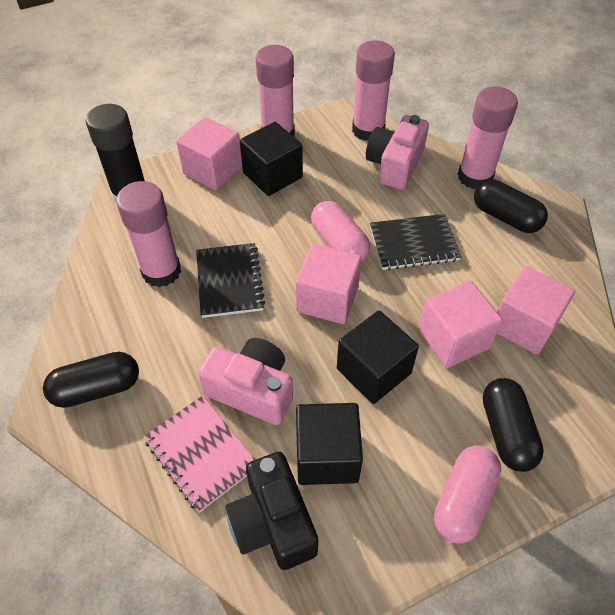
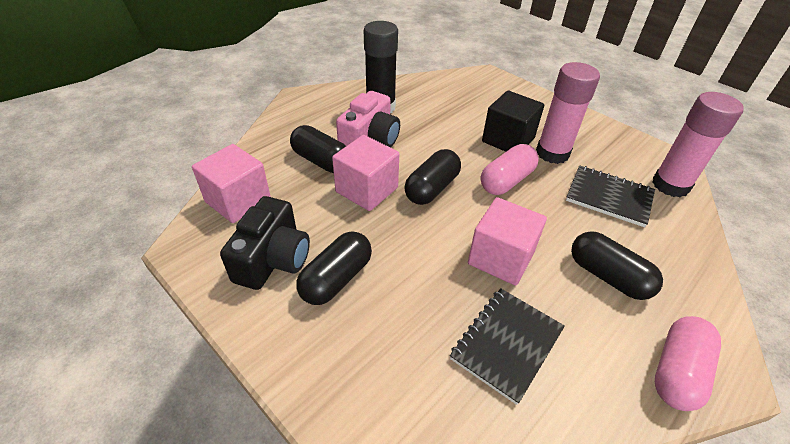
black capsule: 3 -> 4
black cube: 3 -> 1
pink camera: 2 -> 1
pink cube: 4 -> 3
pink glue stick: 4 -> 2
pink notebook: 1 -> 0

